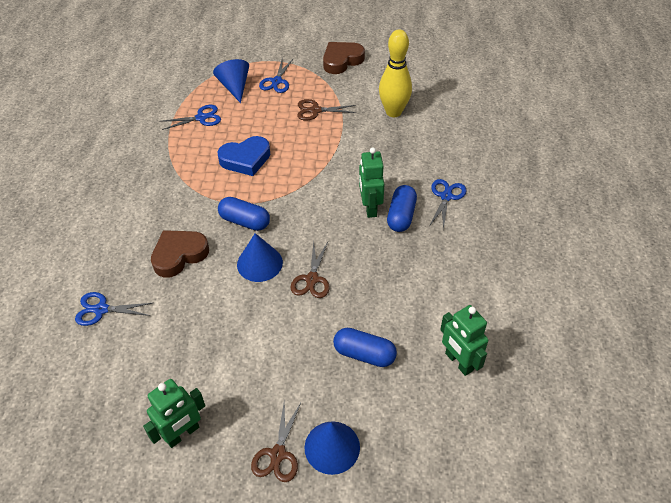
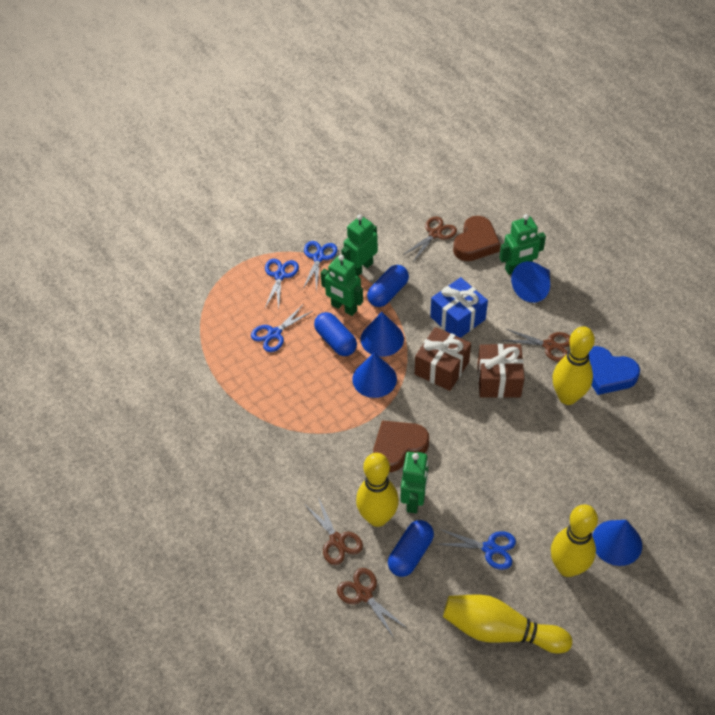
blue cone: 3 -> 4
blue gift: 0 -> 1
brown gift: 0 -> 2
brown scissors: 3 -> 4
green robot: 3 -> 4
yellow bowling pin: 1 -> 4

